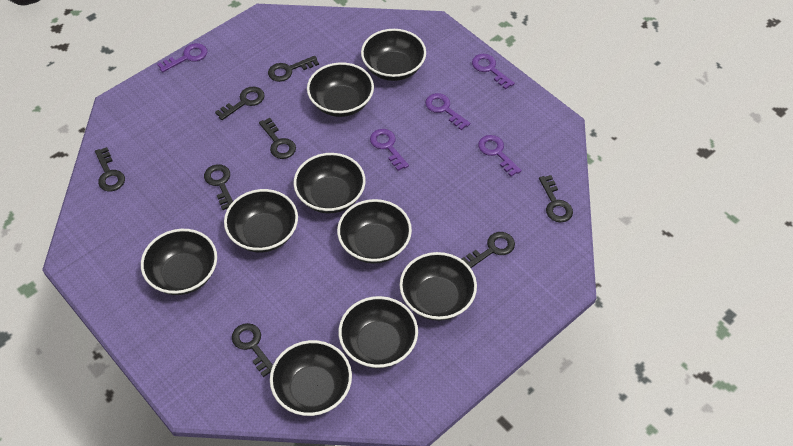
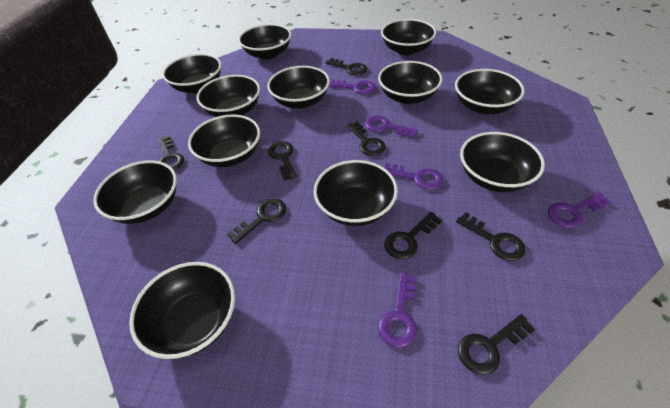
black bowl: 9 -> 12

